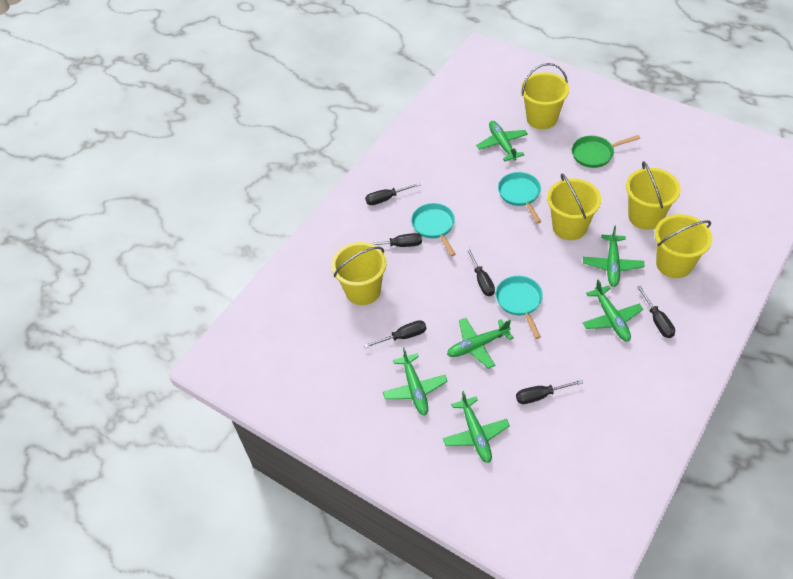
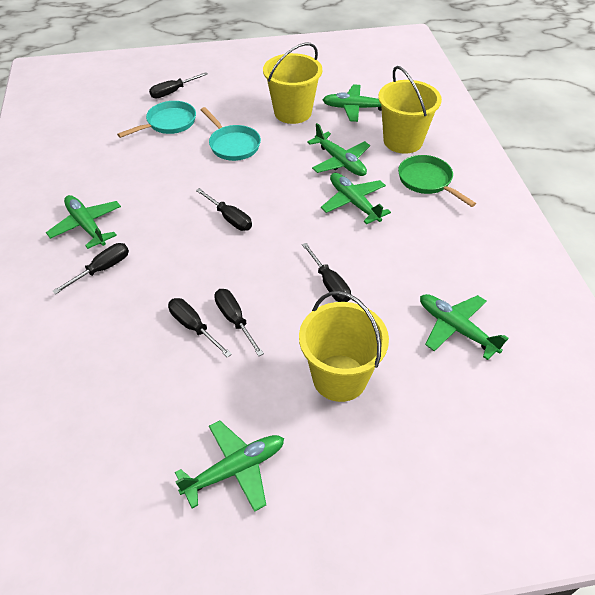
turquoise pan: 3 -> 2
yellow bucket: 5 -> 3

